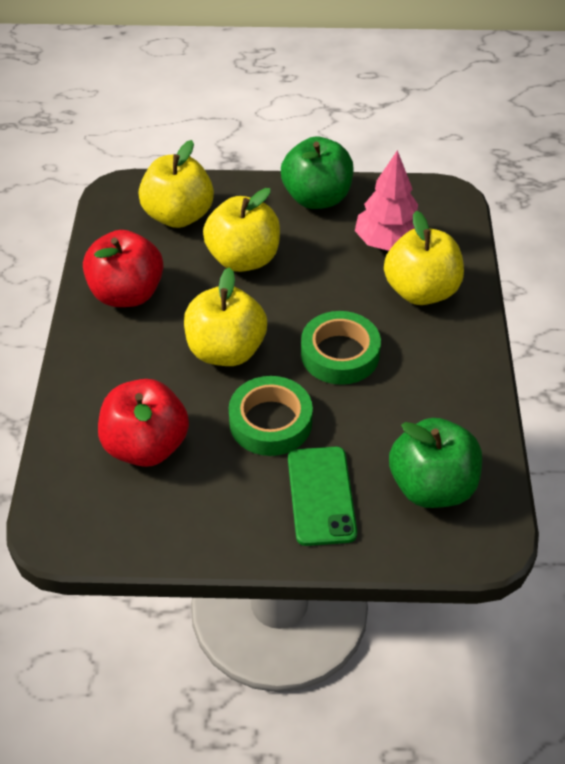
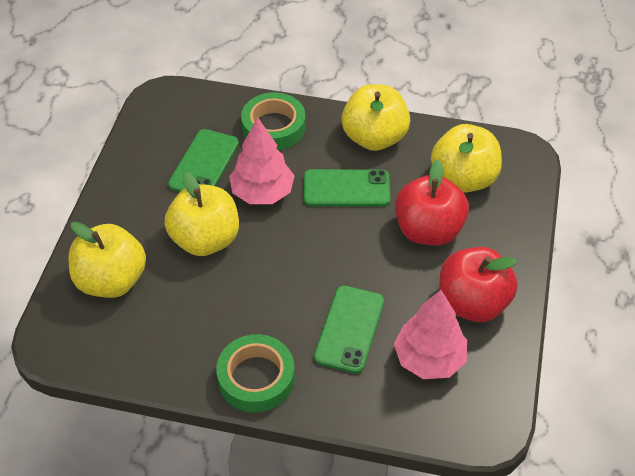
green apple: 2 -> 0
green phone: 1 -> 3
pink tree: 1 -> 2

